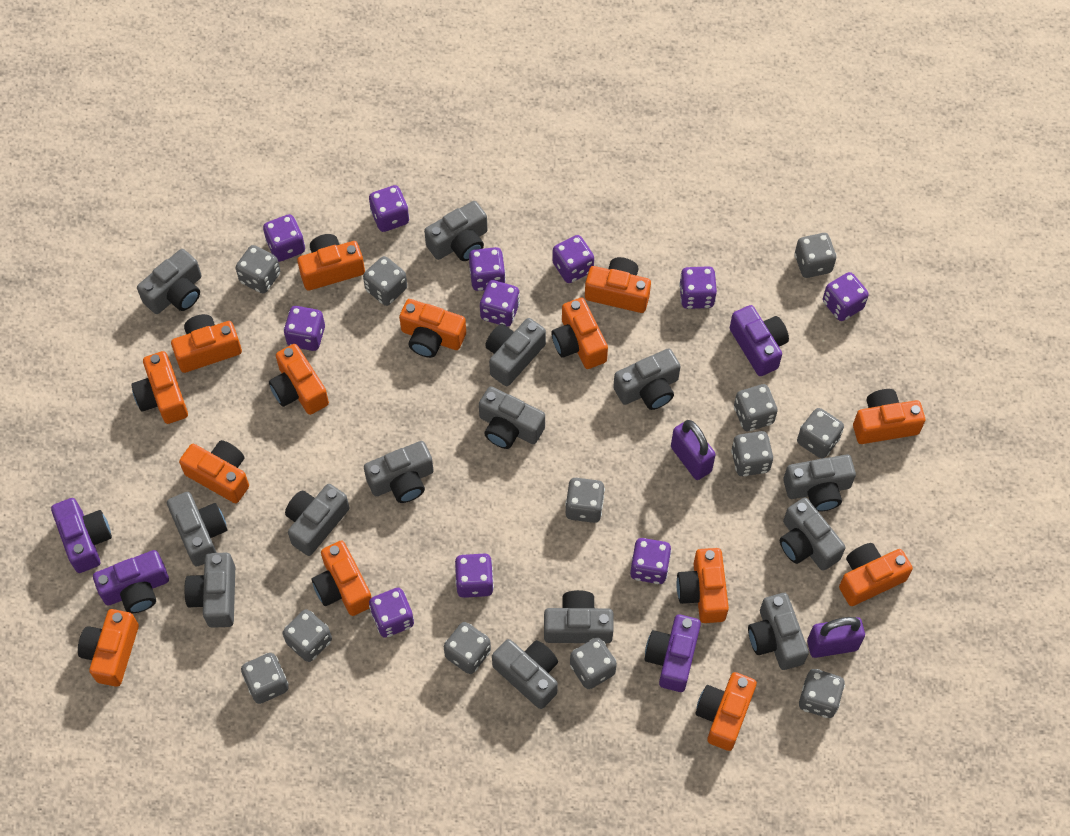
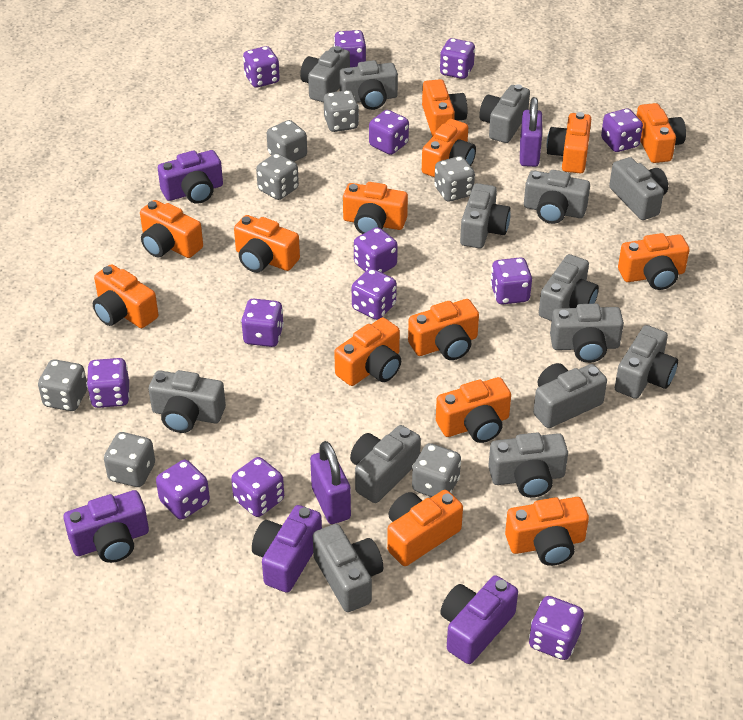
grey dice: 12 -> 7
purple dice: 11 -> 13

